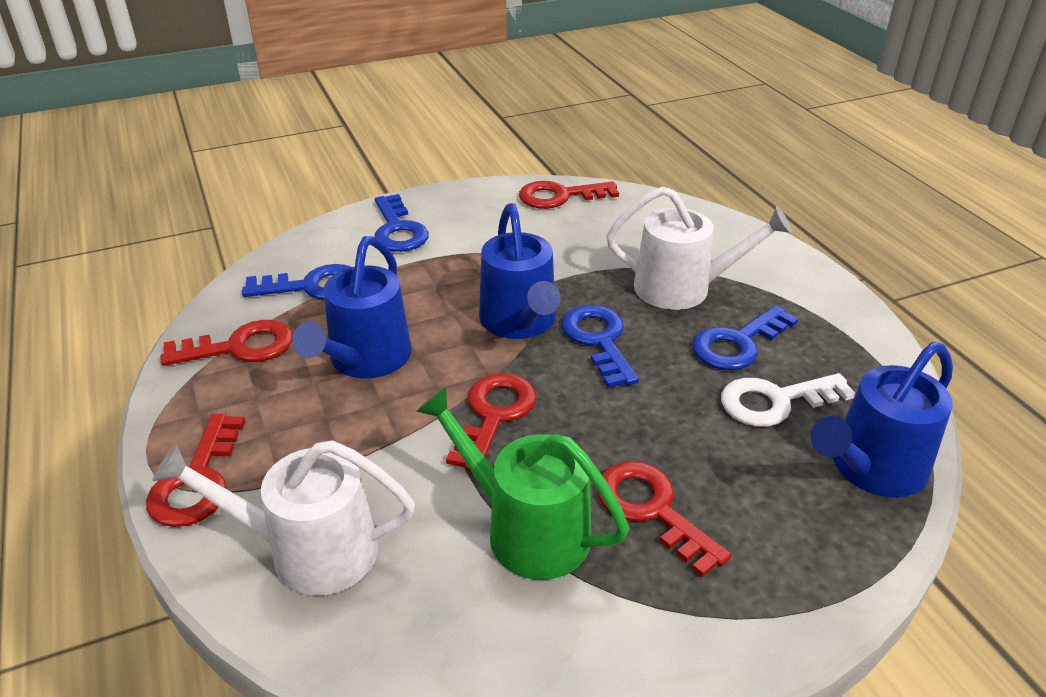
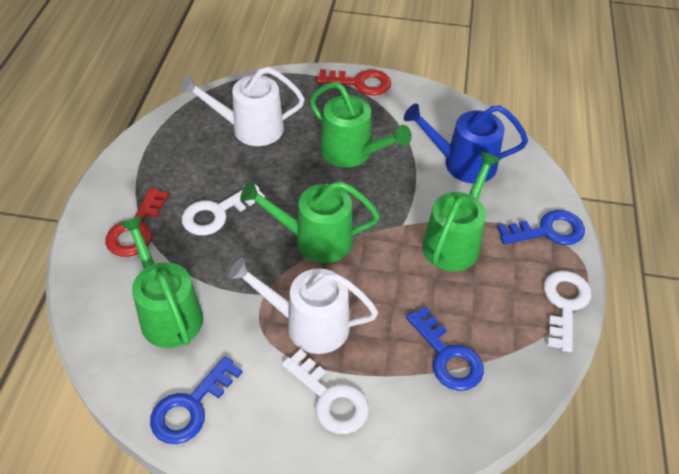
blue key: 4 -> 3
blue watering can: 3 -> 1
green watering can: 1 -> 4
red key: 5 -> 2
white key: 1 -> 3

